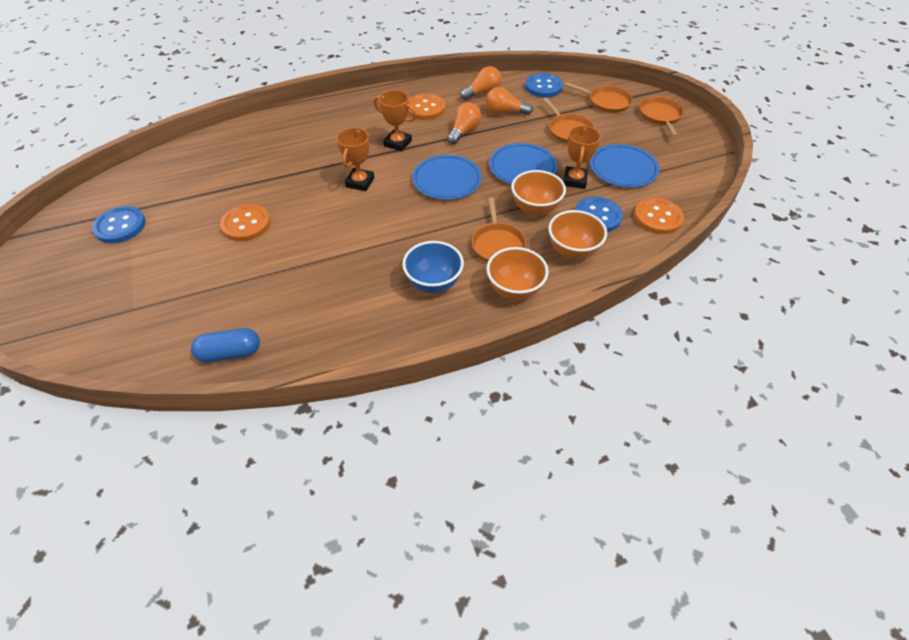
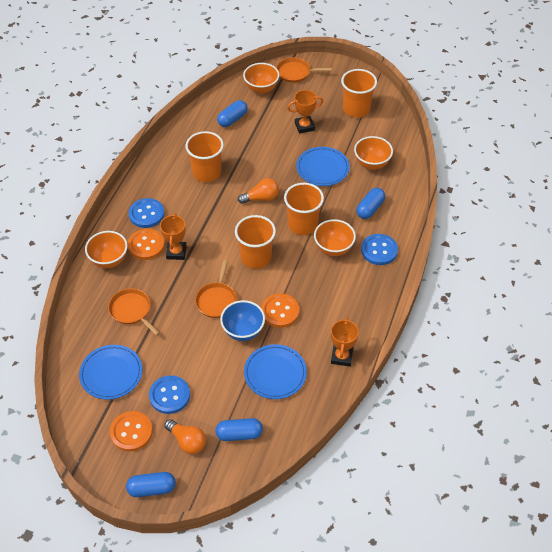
blue capsule: 1 -> 4
orange bowl: 3 -> 4
orange cup: 0 -> 4
orange light bulb: 3 -> 2
orange pan: 4 -> 3

